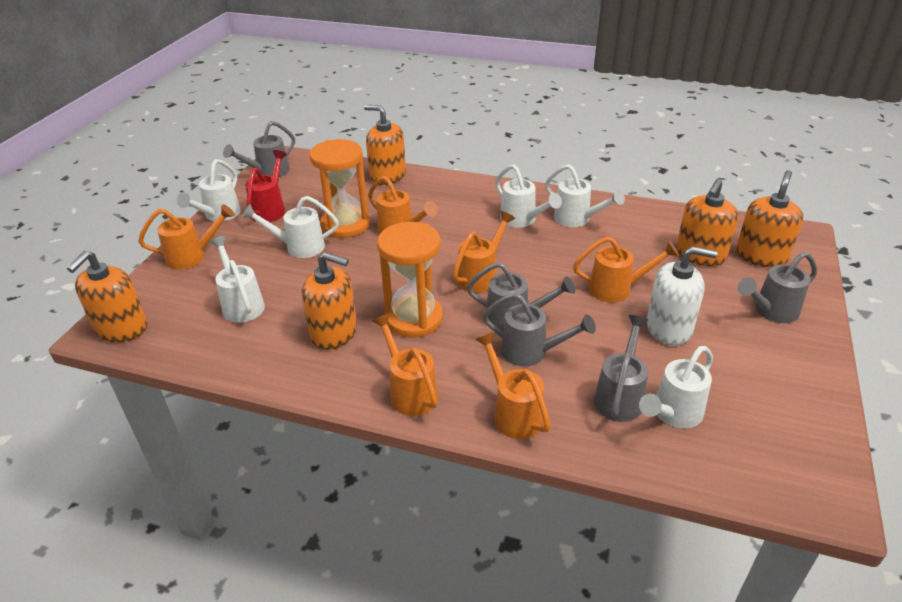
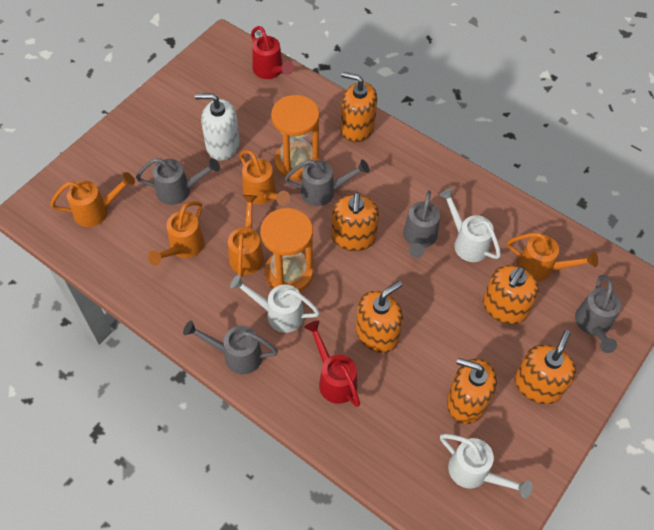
orange soap dispenser: 5 -> 6
orange watering can: 6 -> 5
red watering can: 1 -> 2
white watering can: 6 -> 3

